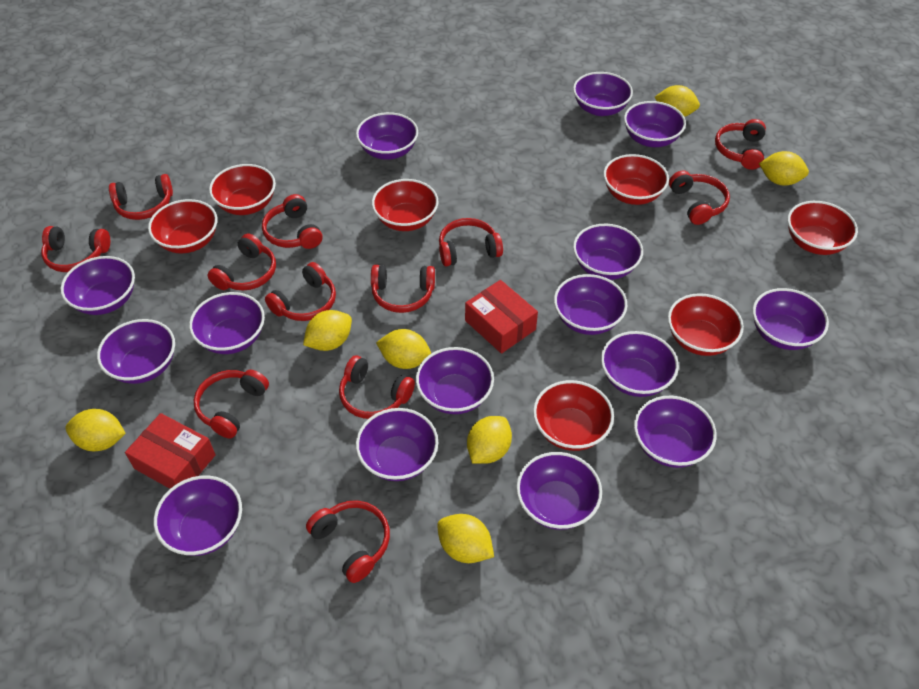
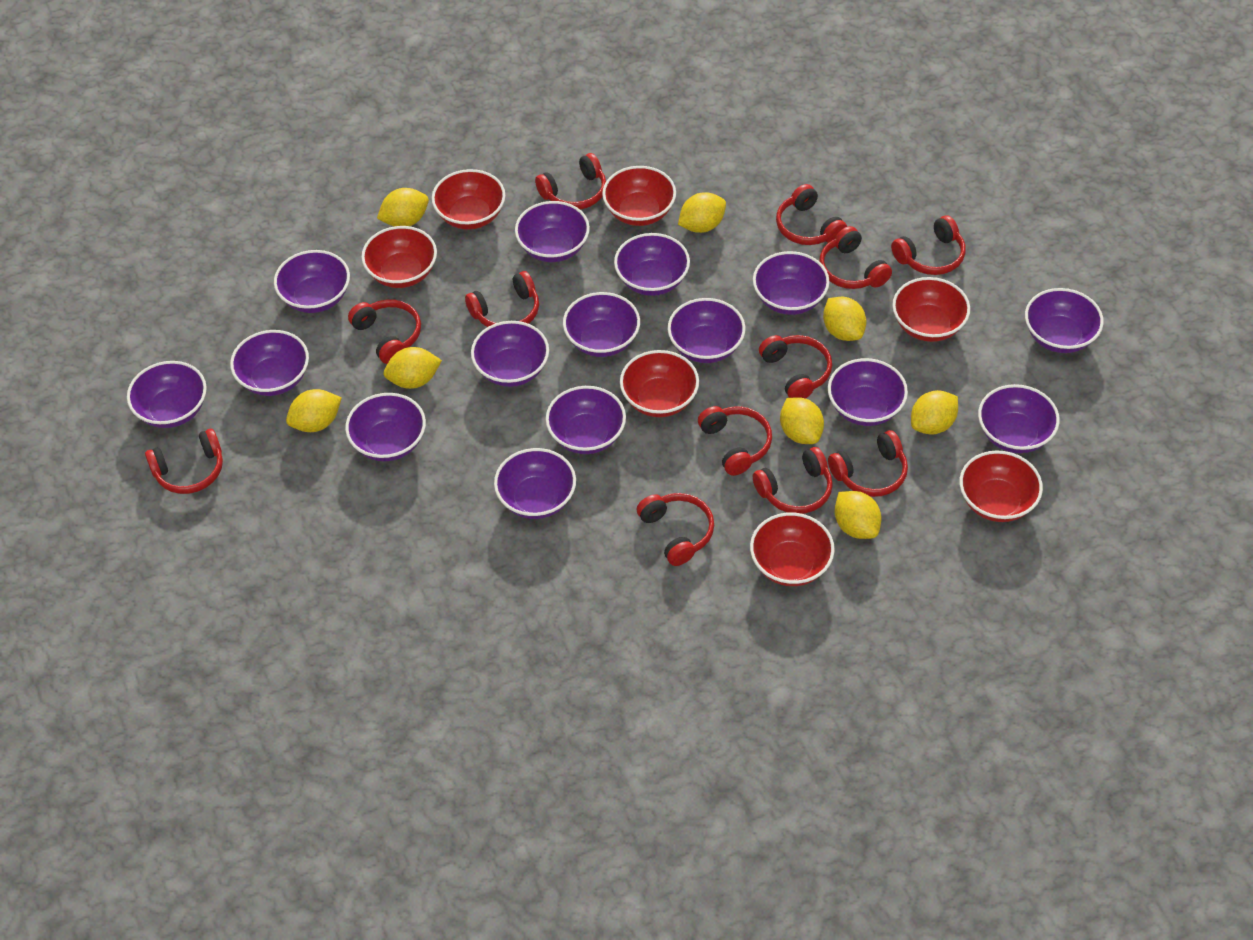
red box: 2 -> 0
yellow lemon: 7 -> 8

